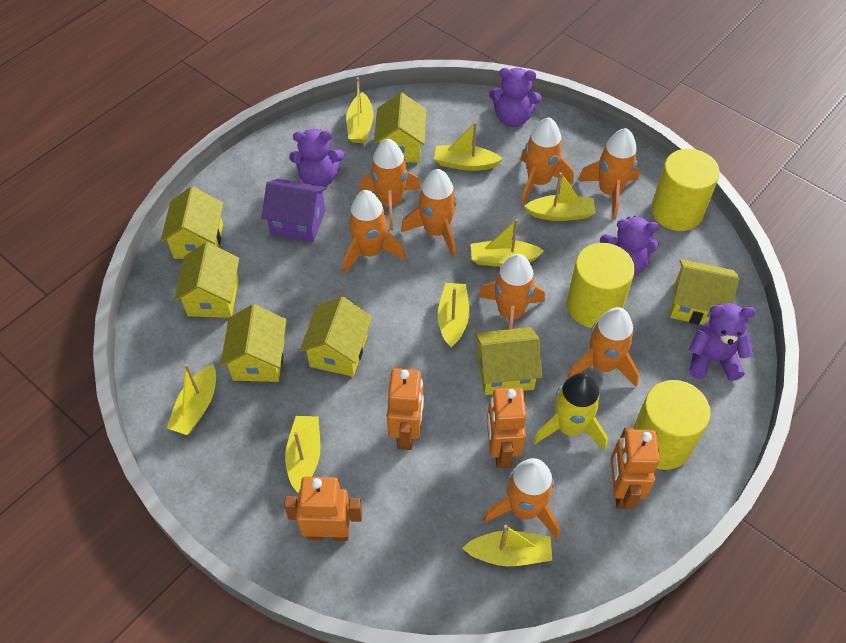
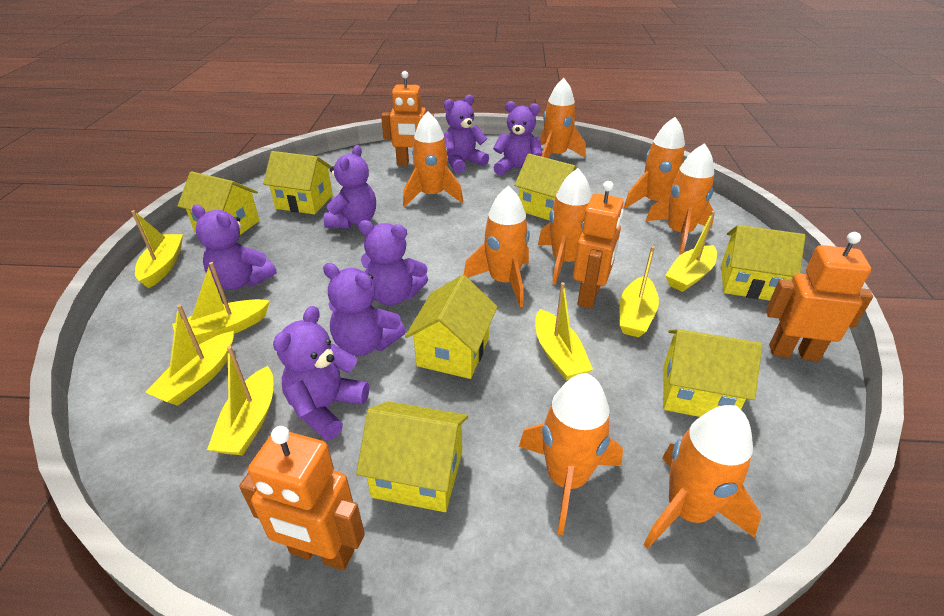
purple house: 1 -> 0
purple teddy bear: 4 -> 7
yellow boat: 8 -> 7
yellow cylinder: 3 -> 0
yellow rocket: 1 -> 0

